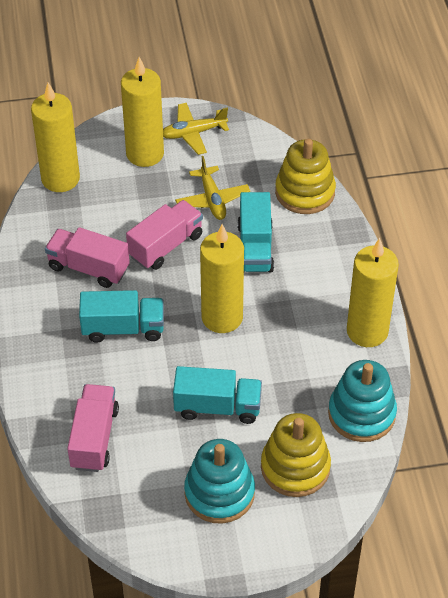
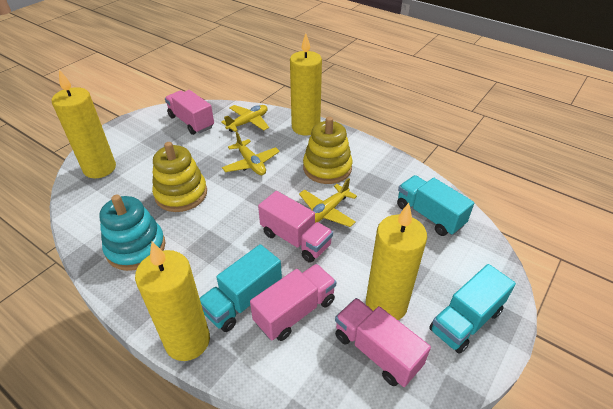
pink truck: 3 -> 4
turquoise stacking toy: 2 -> 1
yellow plane: 2 -> 3

